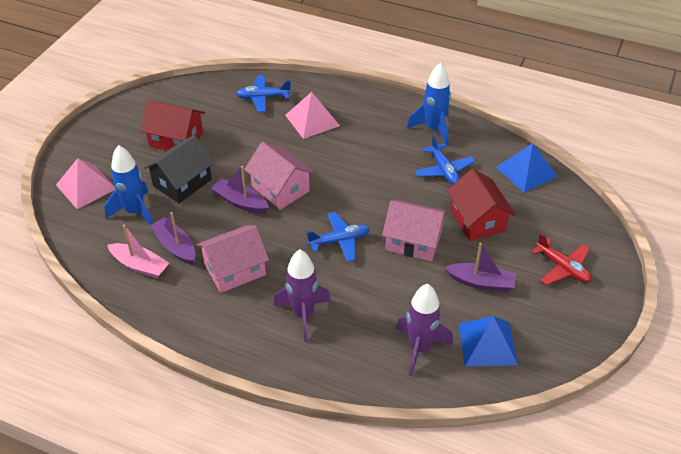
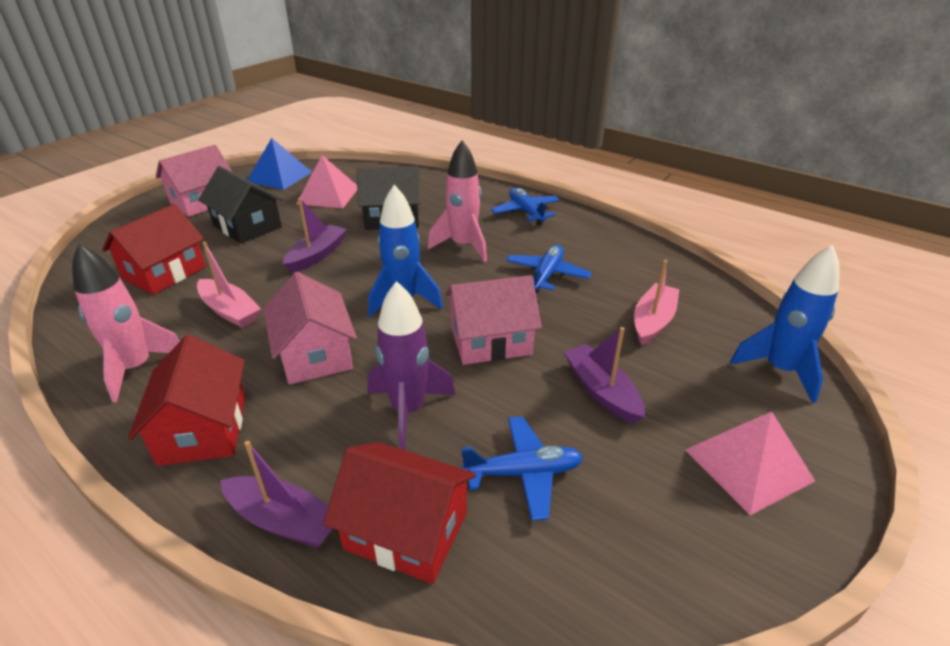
black house: 1 -> 2
blue pyramid: 2 -> 1
pink boat: 1 -> 2
pink rocket: 0 -> 2
purple rocket: 2 -> 1
red house: 2 -> 3
red plane: 1 -> 0

